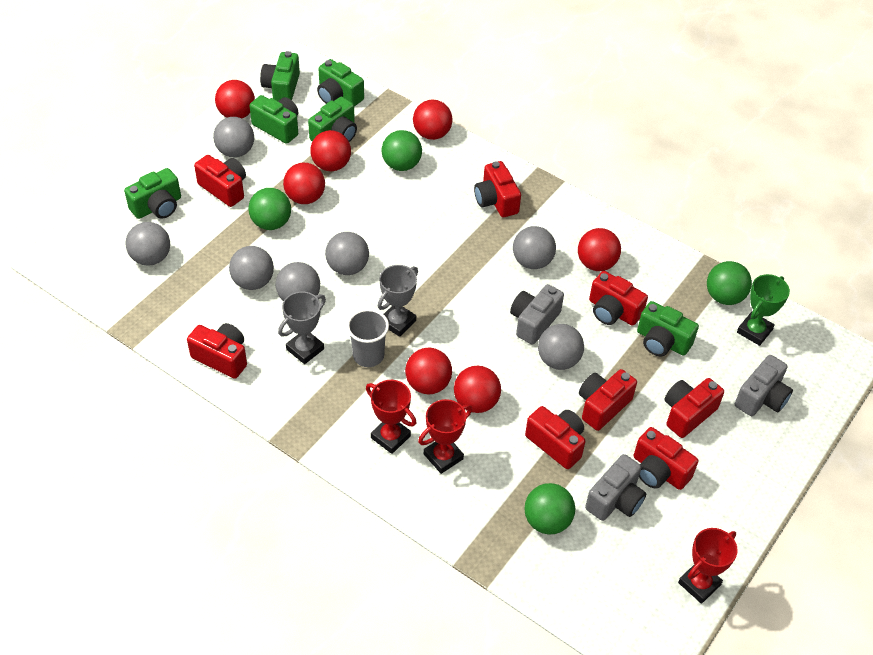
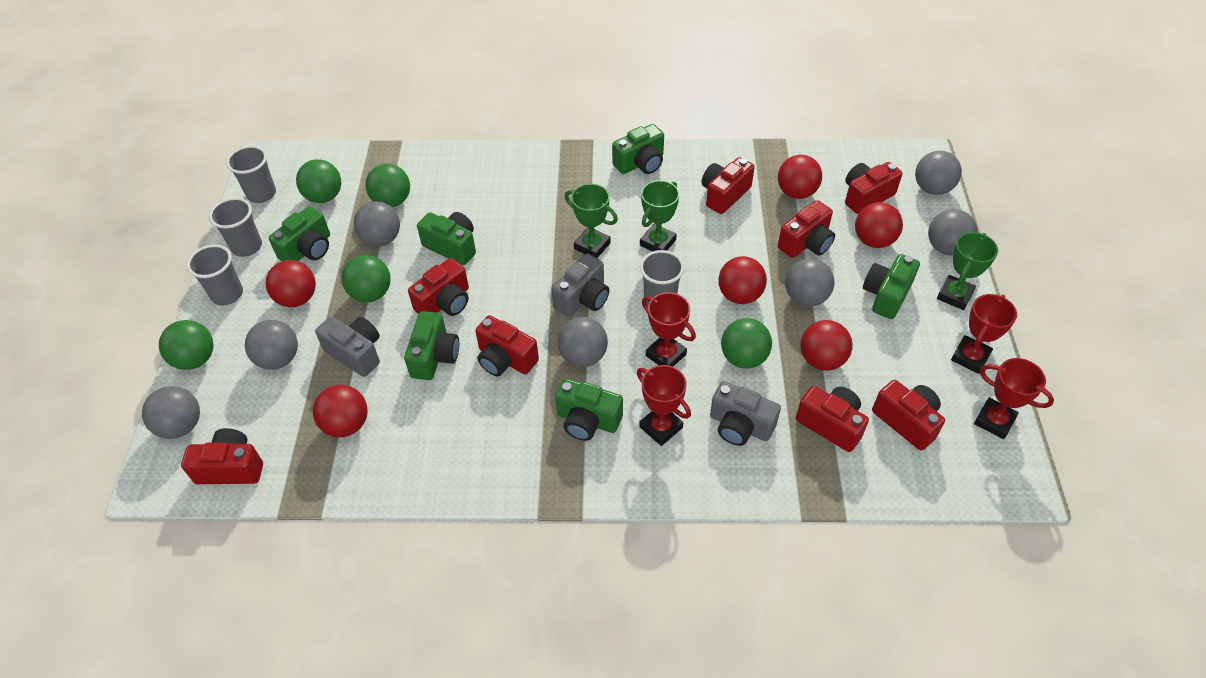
green ball: 4 -> 5
green trophy: 1 -> 3
grey cup: 1 -> 4
grey trophy: 2 -> 0
red ball: 7 -> 6
red trophy: 3 -> 4

